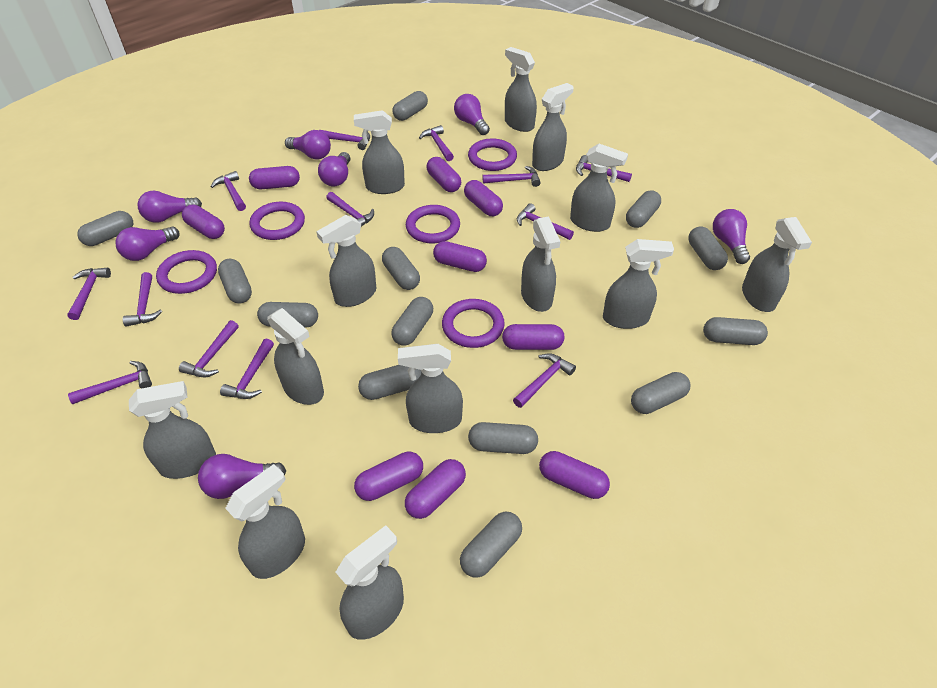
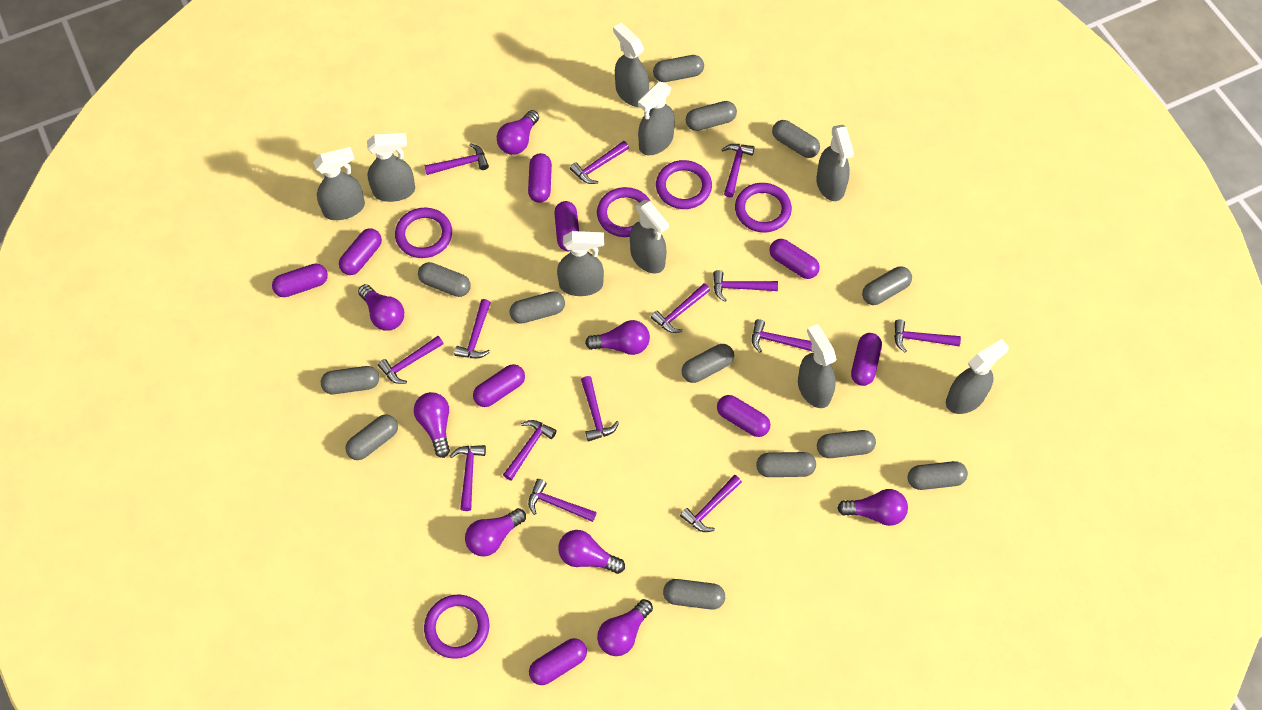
grey spray bottle: 13 -> 9
purple hammer: 13 -> 14
purple light bulb: 7 -> 8

